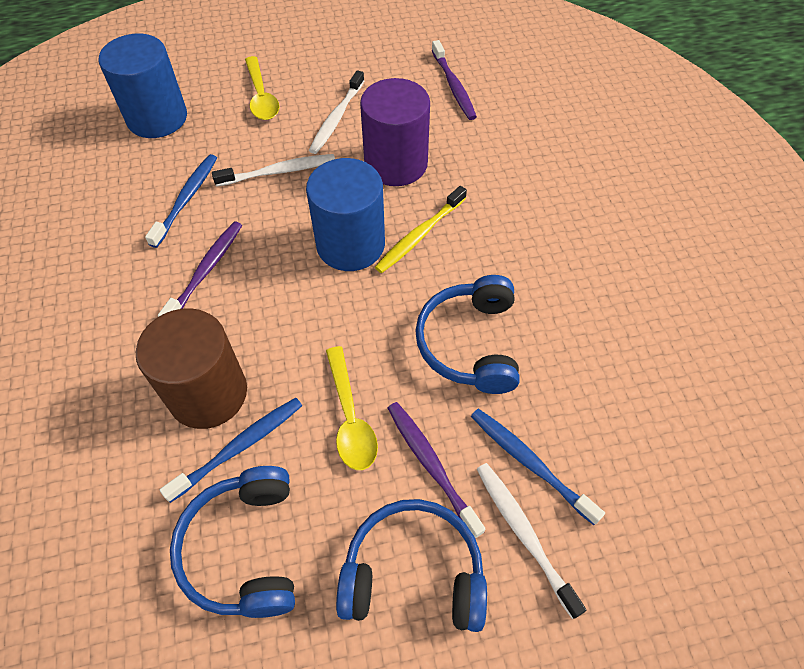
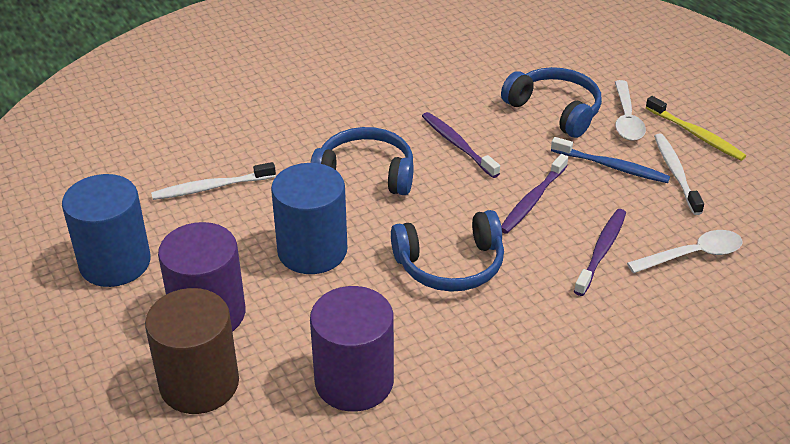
blue toothbrush: 3 -> 1
purple cylinder: 1 -> 2
white spoon: 0 -> 2
white toothbrush: 3 -> 2
yellow spoon: 2 -> 0

